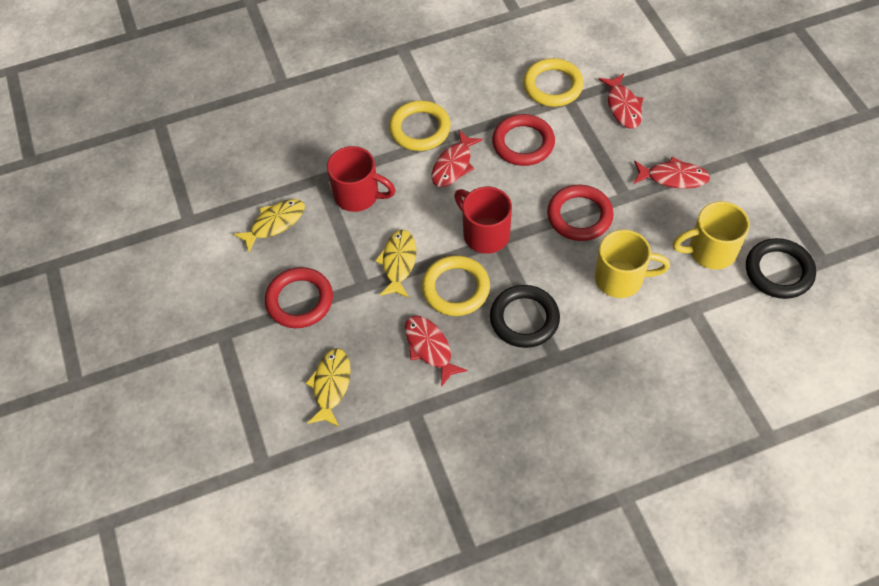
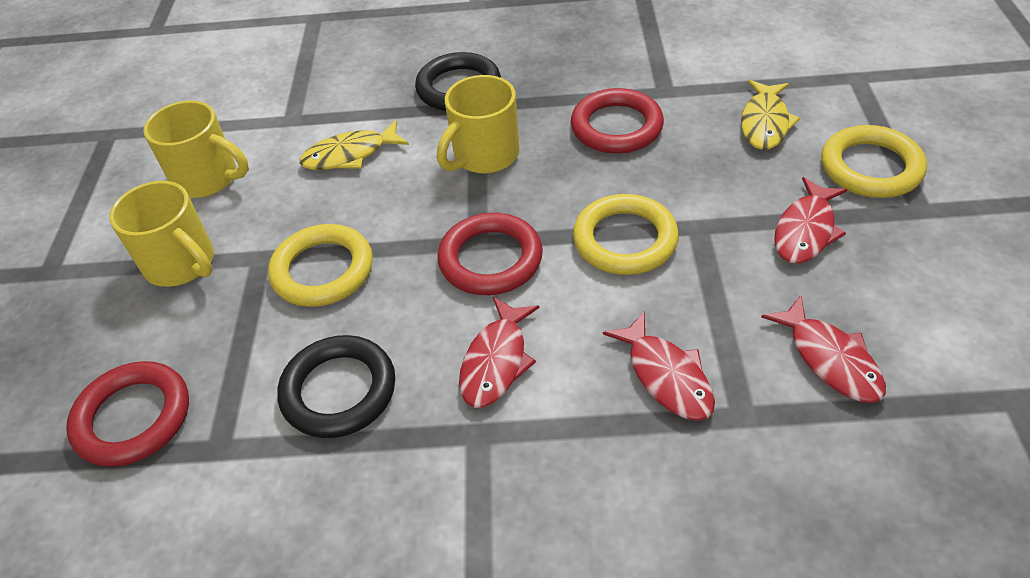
red mug: 2 -> 0
yellow fish: 3 -> 2
yellow mug: 2 -> 3

